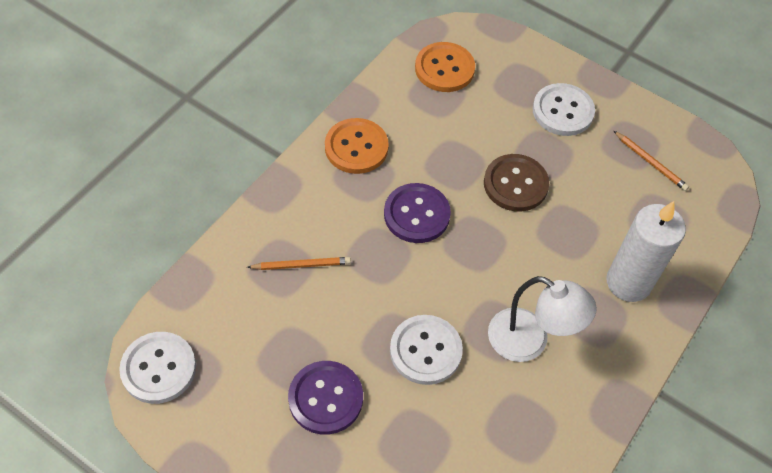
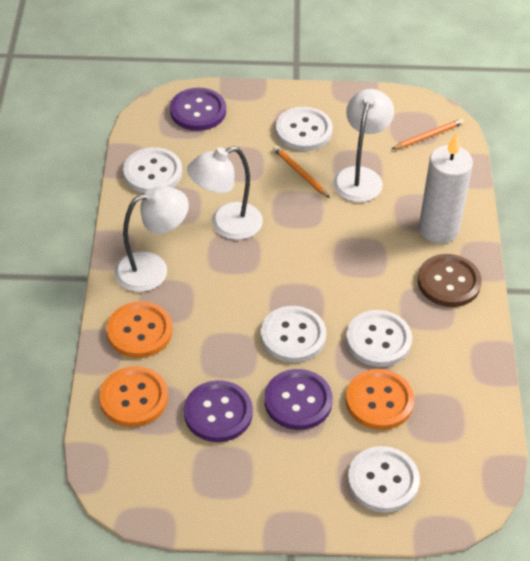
orange button: 2 -> 3
purple button: 2 -> 3
white button: 3 -> 5
white lamp: 1 -> 3

